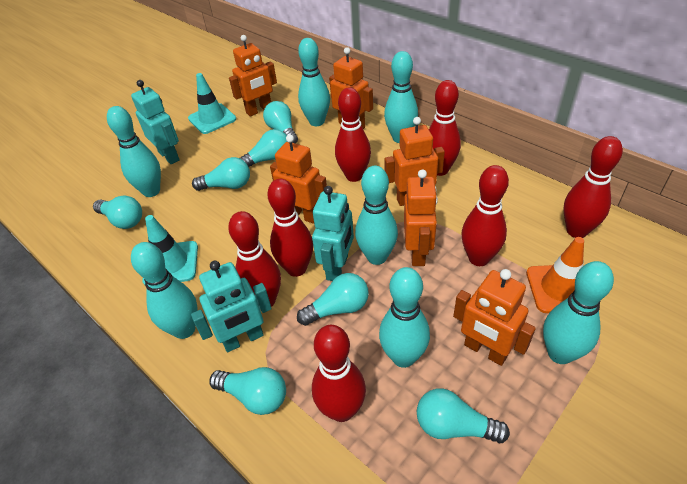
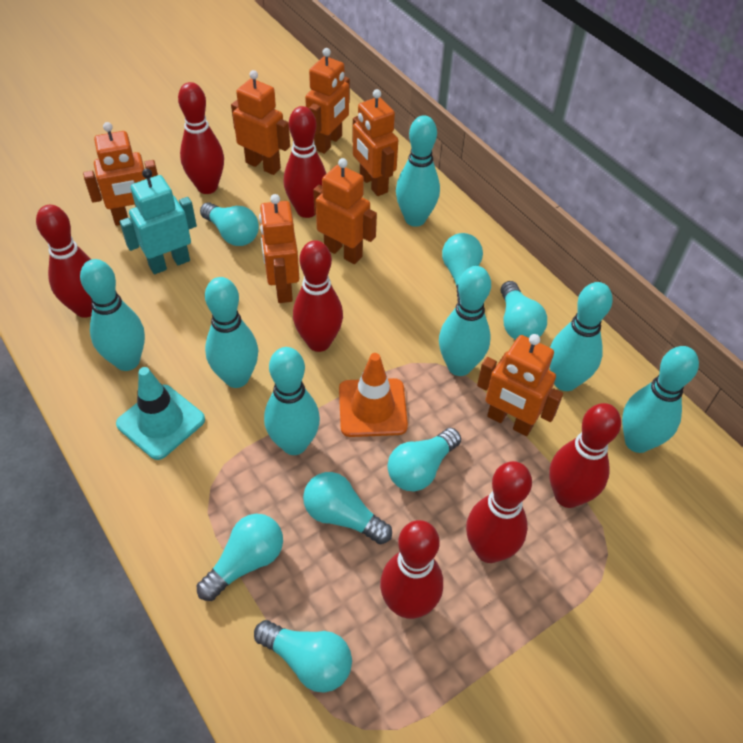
orange robot: 6 -> 7
turquoise robot: 3 -> 1
turquoise traffic cone: 2 -> 1

